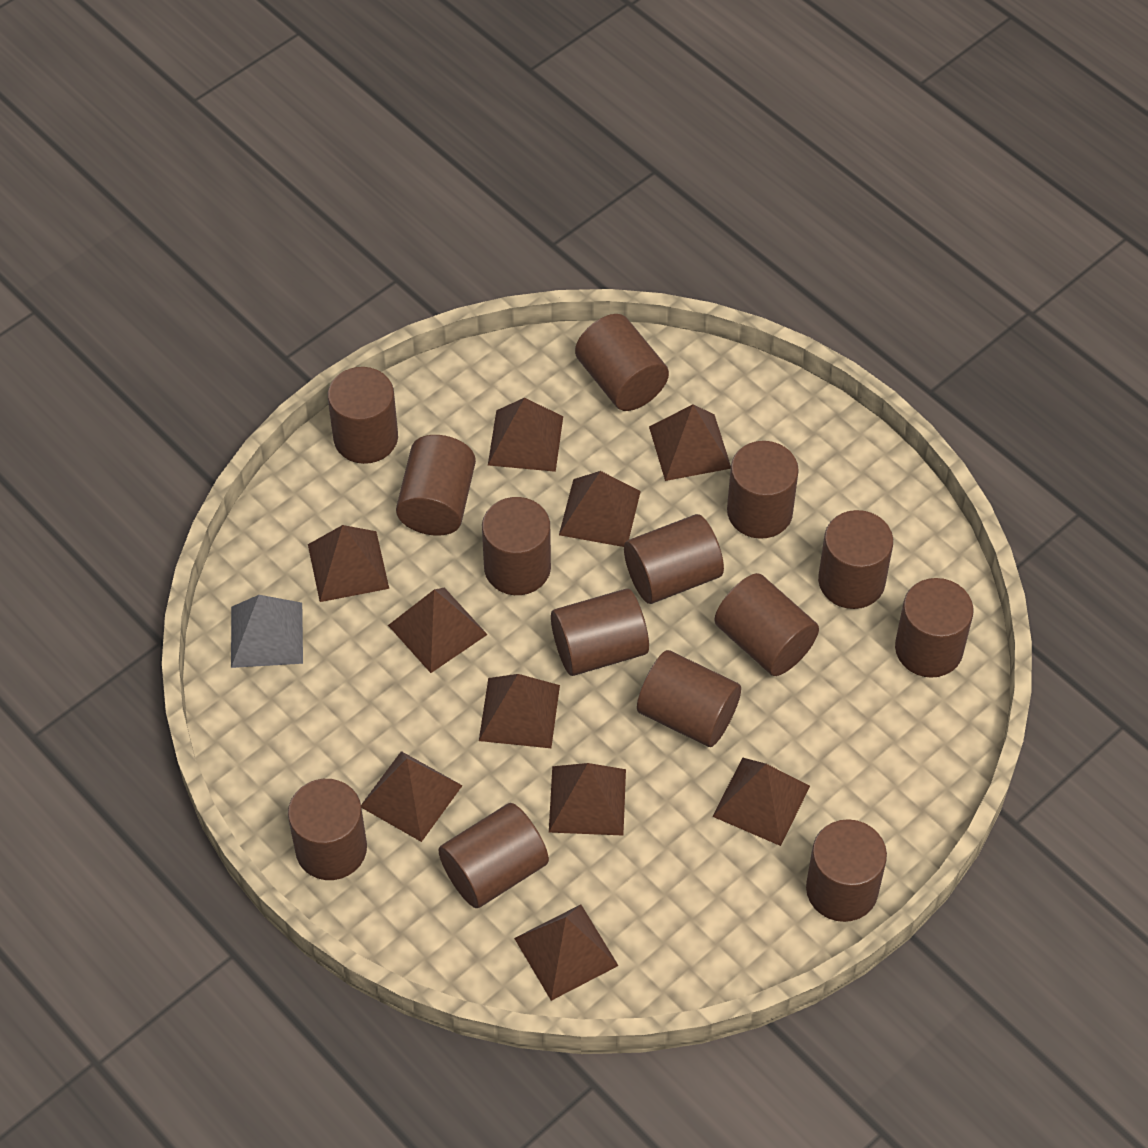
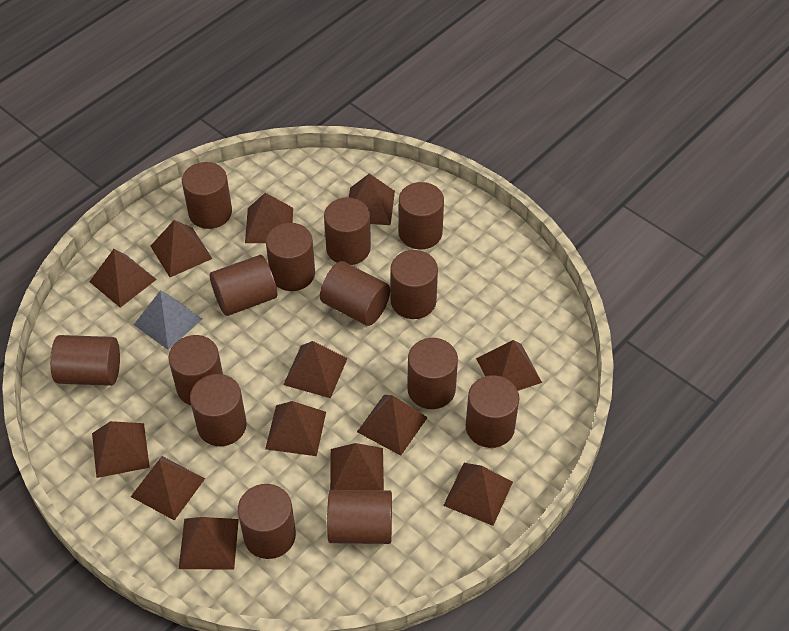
brown pyramid: 10 -> 13

